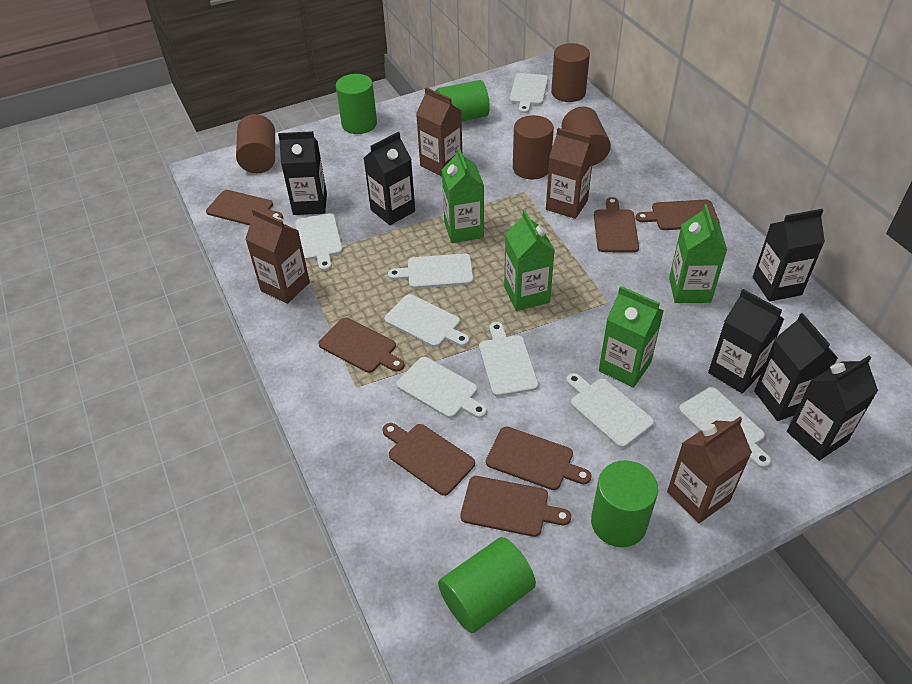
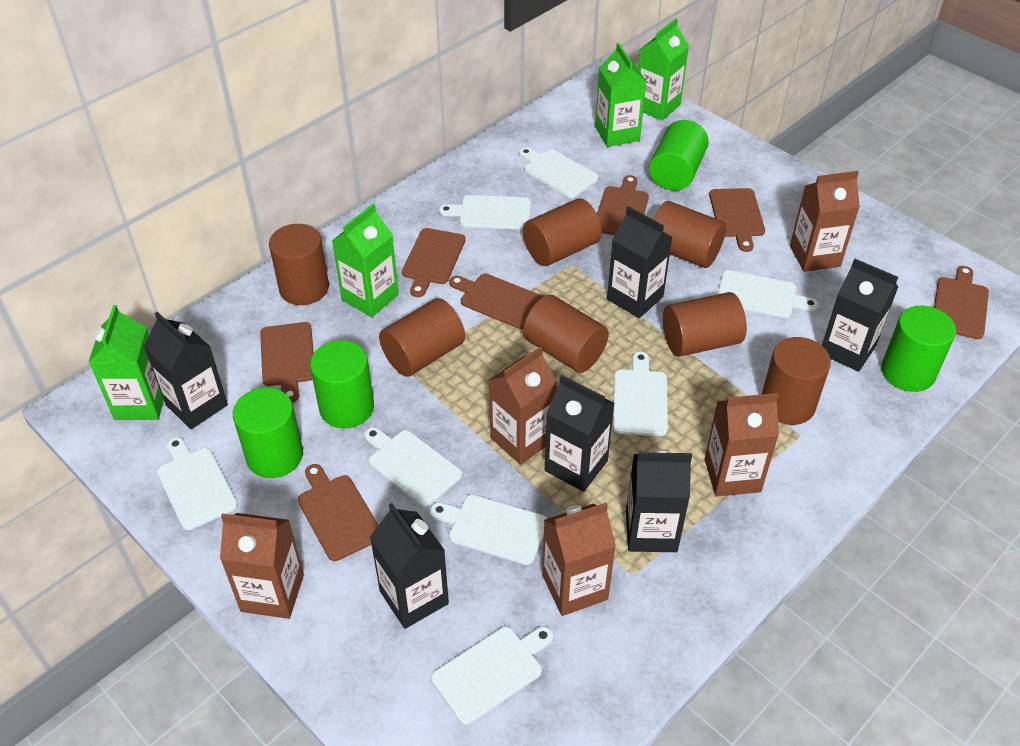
brown carton: 4 -> 5
brown cylinder: 4 -> 7

